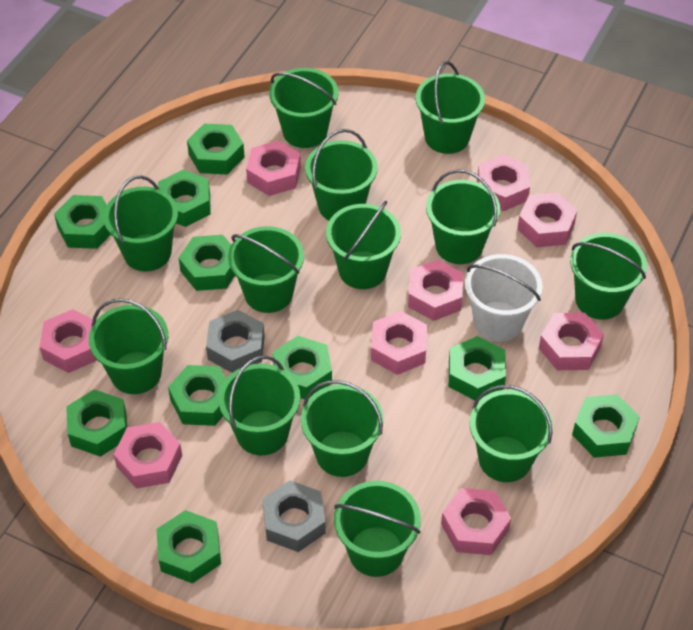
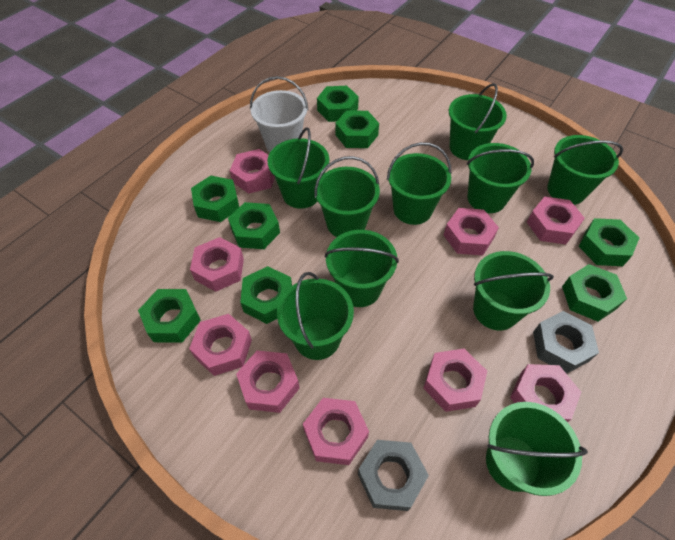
green bucket: 13 -> 10
green nut: 10 -> 8

